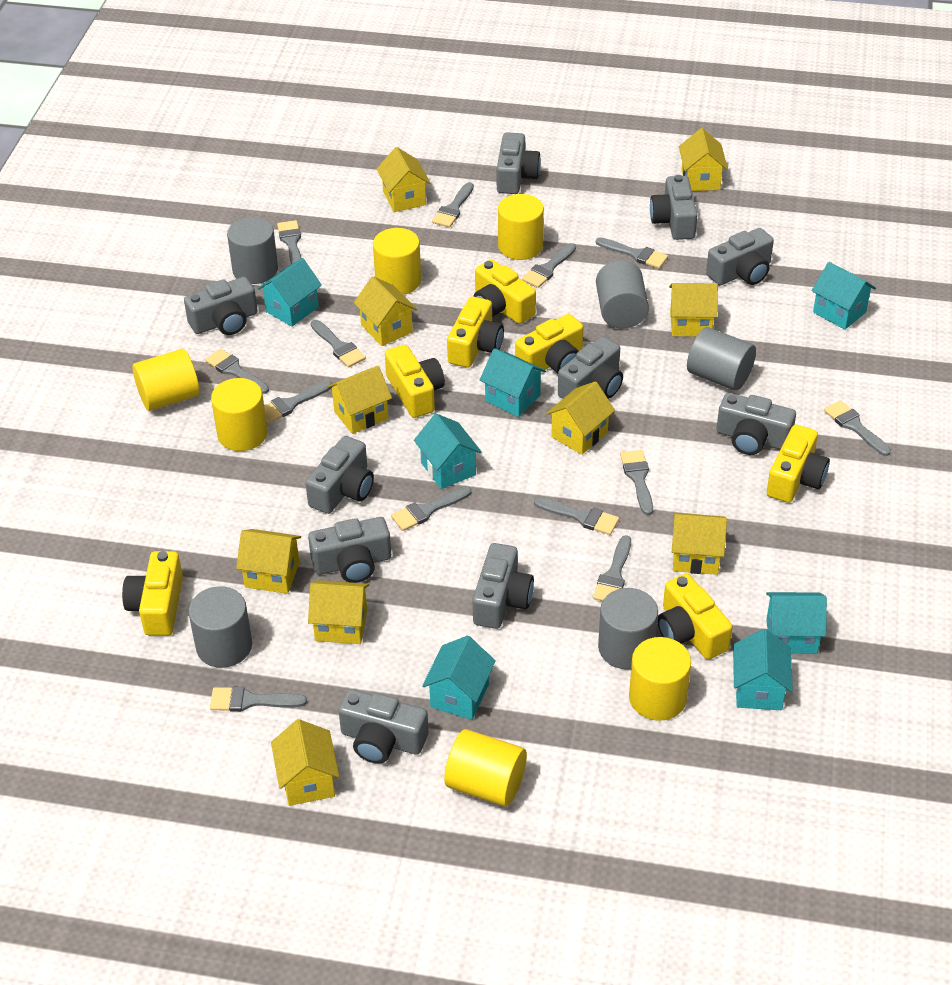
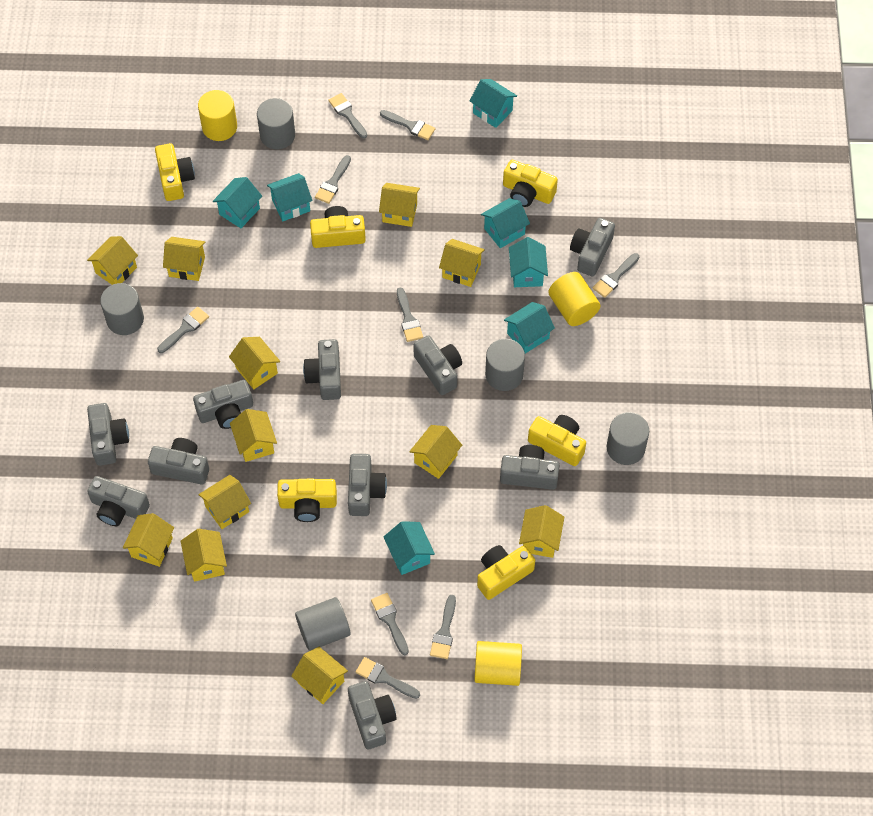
grey brush: 13 -> 9
yellow camera: 7 -> 6
yellow cylinder: 6 -> 3
yellow house: 10 -> 12

